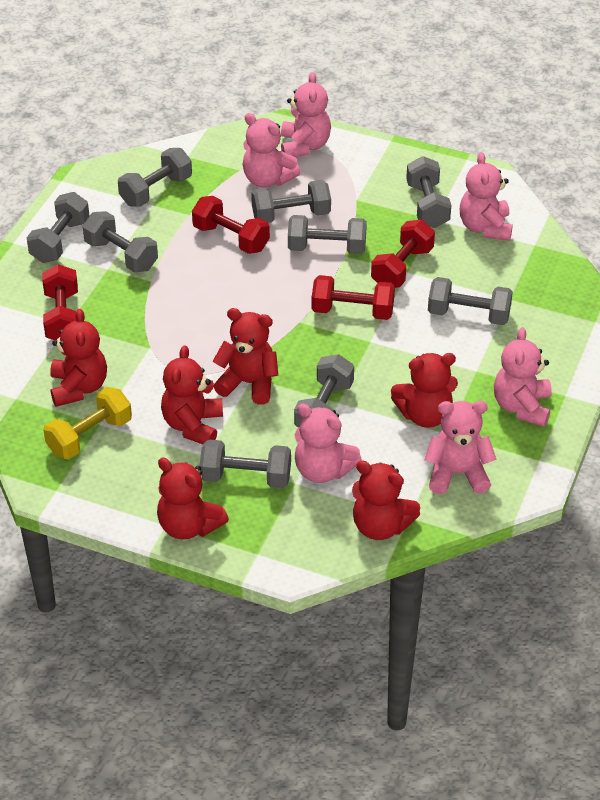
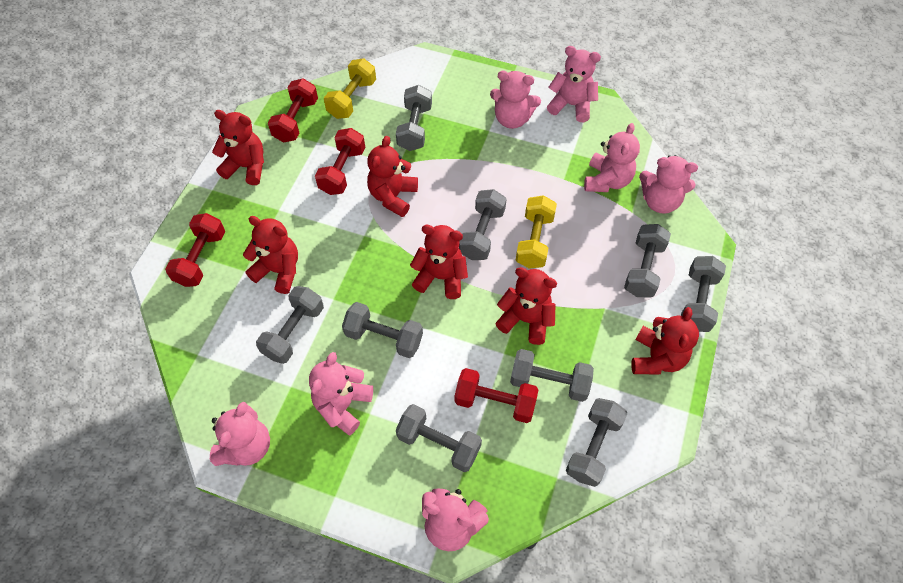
pink teddy bear: 6 -> 7
yellow dumbbell: 1 -> 2

